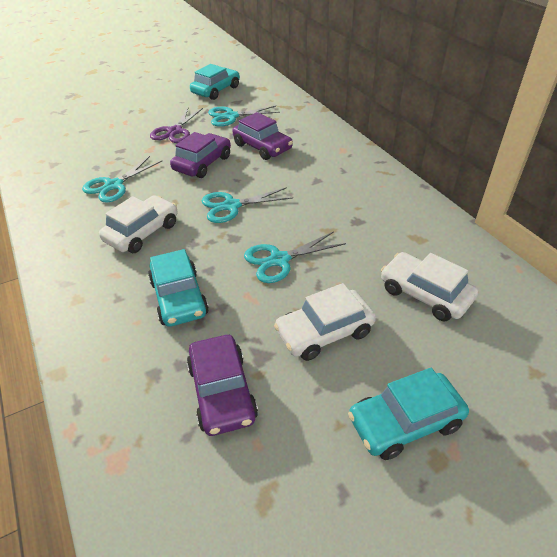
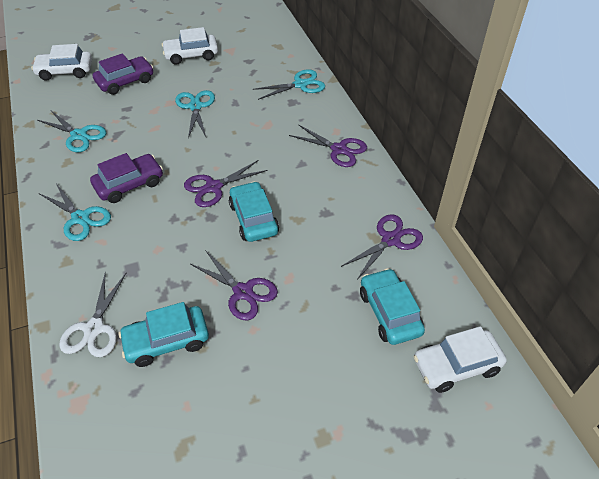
purple car: 3 -> 2
purple scissors: 1 -> 4
white scissors: 0 -> 1

